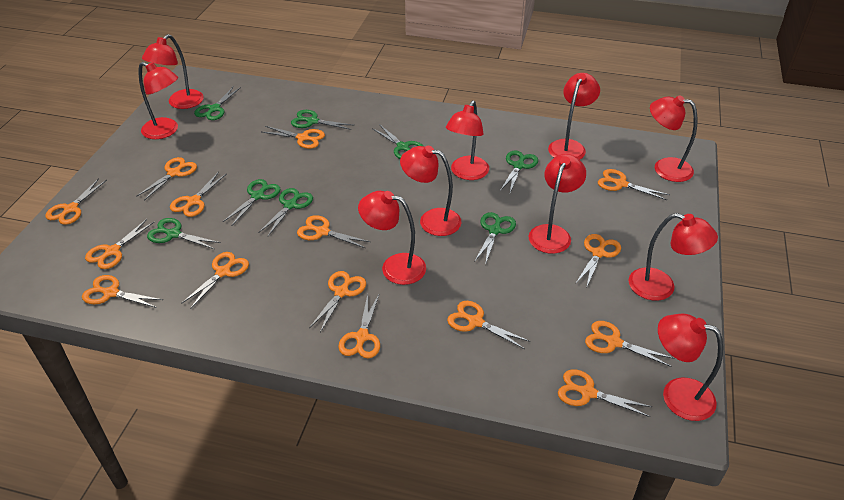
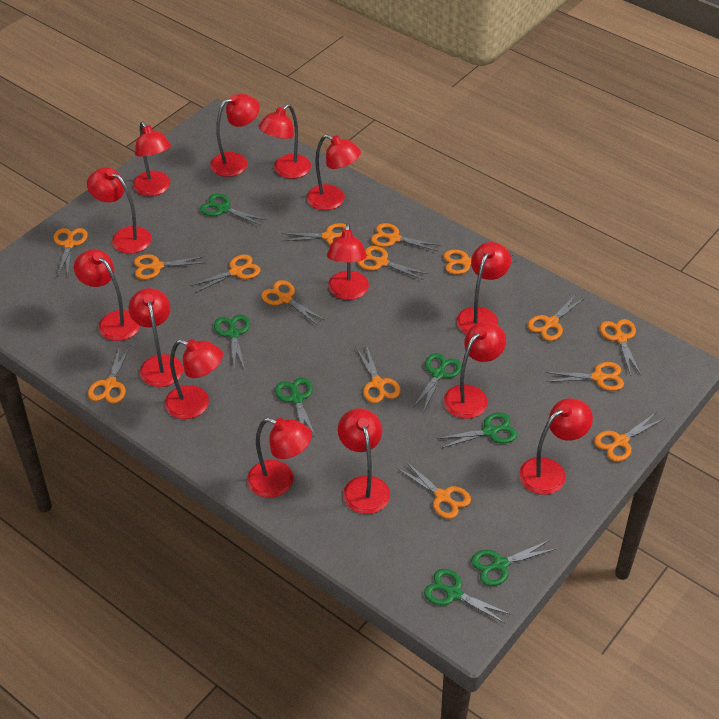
green scissors: 8 -> 7
red lamp: 10 -> 14

